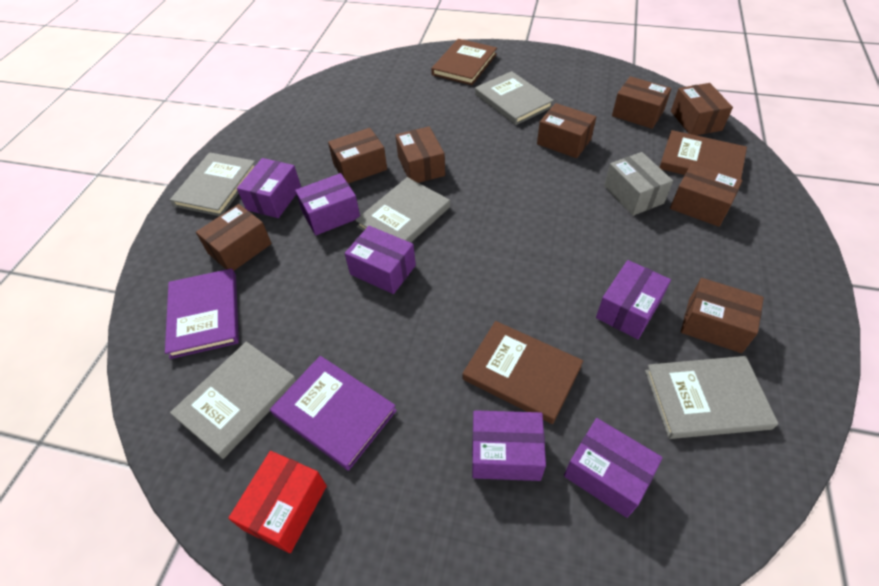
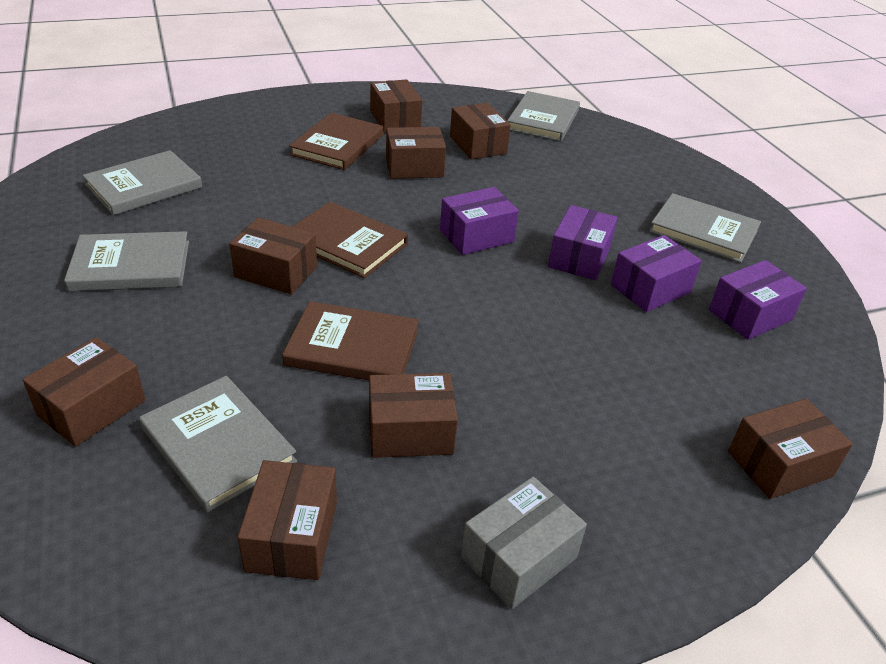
purple book: 2 -> 0
purple box: 6 -> 4
red box: 1 -> 0

